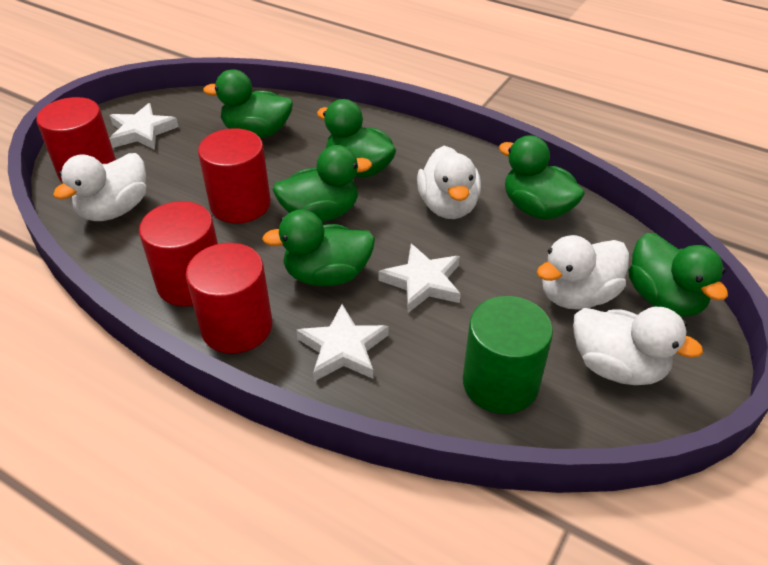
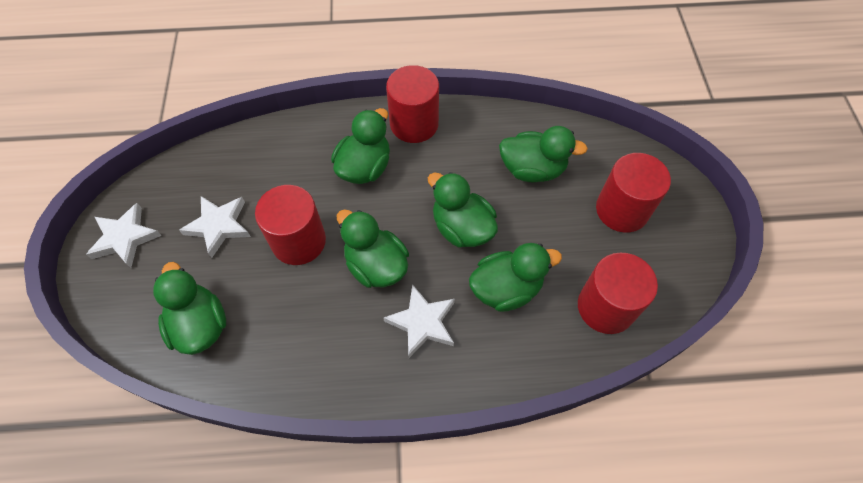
green cylinder: 1 -> 0
white duck: 4 -> 0

